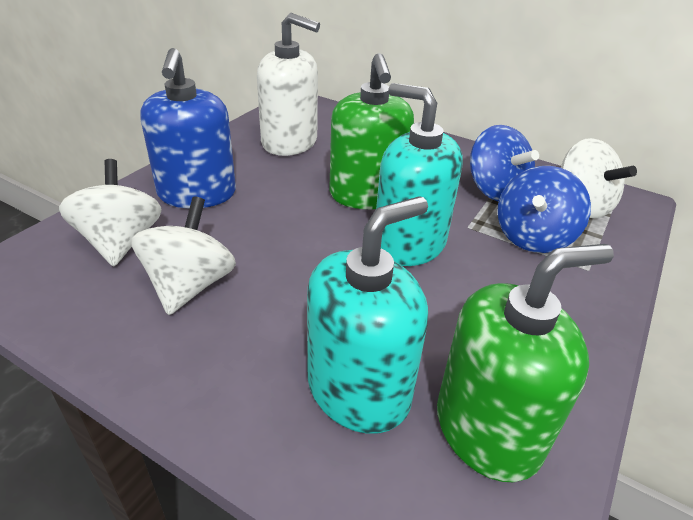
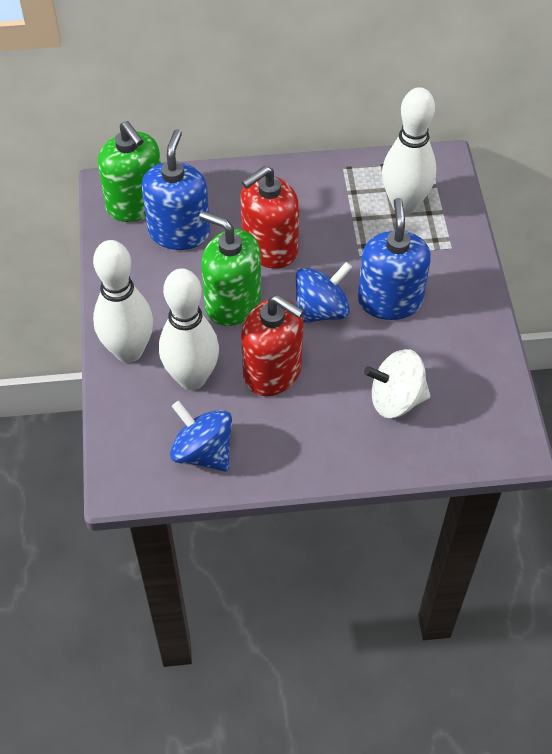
blue soap dispenser: 1 -> 2
red soap dispenser: 0 -> 2
turquoise soap dispenser: 2 -> 0
white bowling pin: 0 -> 3
white soap dispenser: 1 -> 0
white spinning top: 3 -> 1

